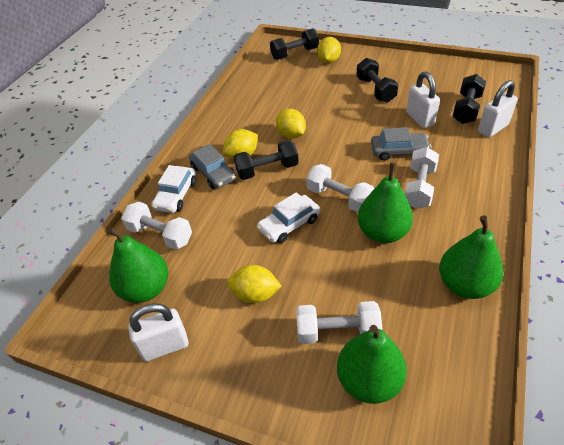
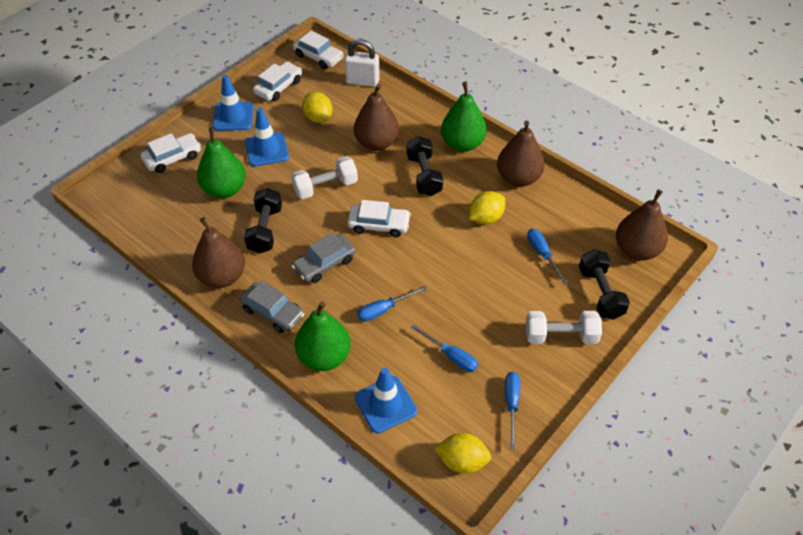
black dumbbell: 4 -> 3
blue screwdriver: 0 -> 4
blue traffic cone: 0 -> 3
brown pear: 0 -> 4
green pear: 4 -> 3
white car: 2 -> 4
white dumbbell: 4 -> 2
white padlock: 3 -> 1
yellow lemon: 4 -> 3

